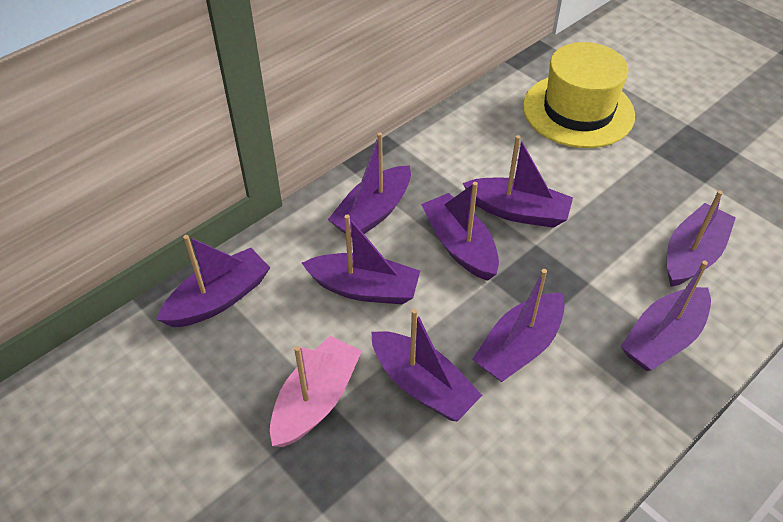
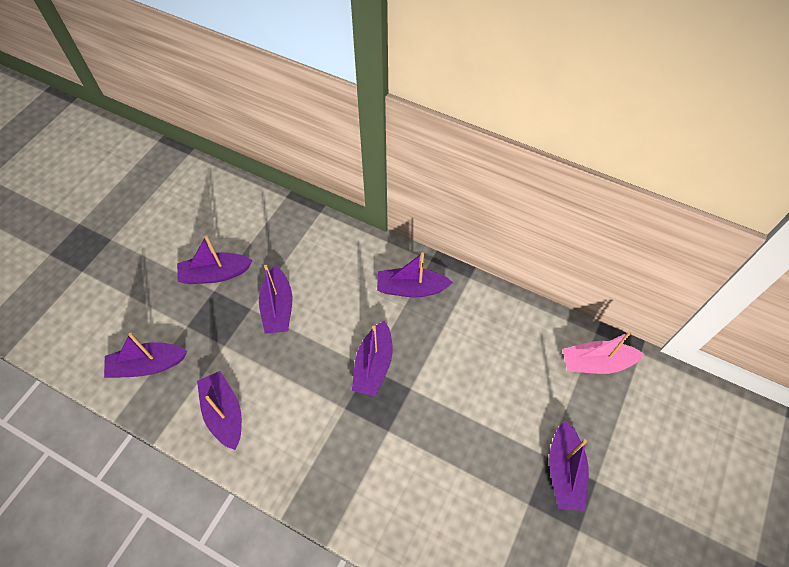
purple boat: 9 -> 7
yellow hat: 1 -> 0

